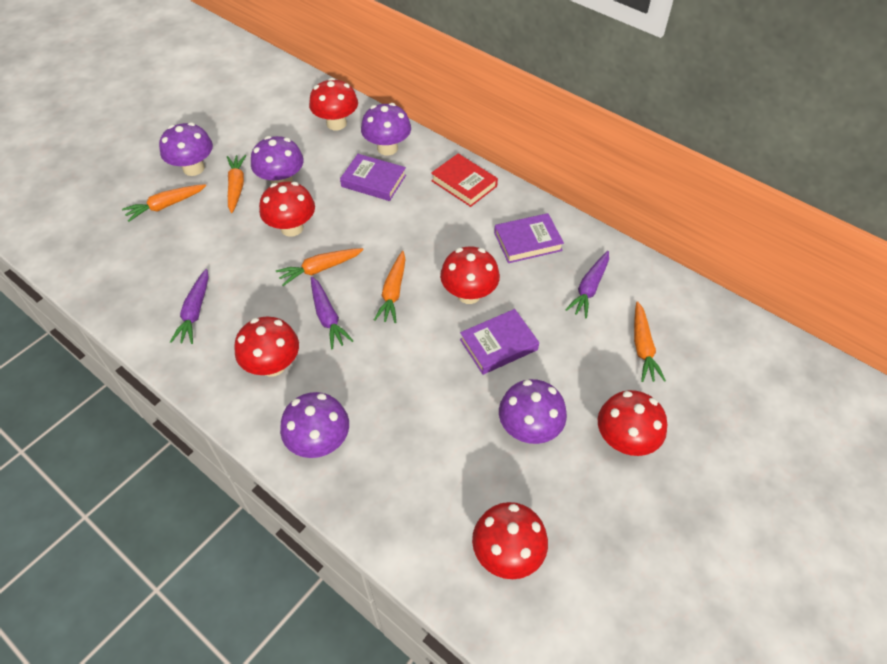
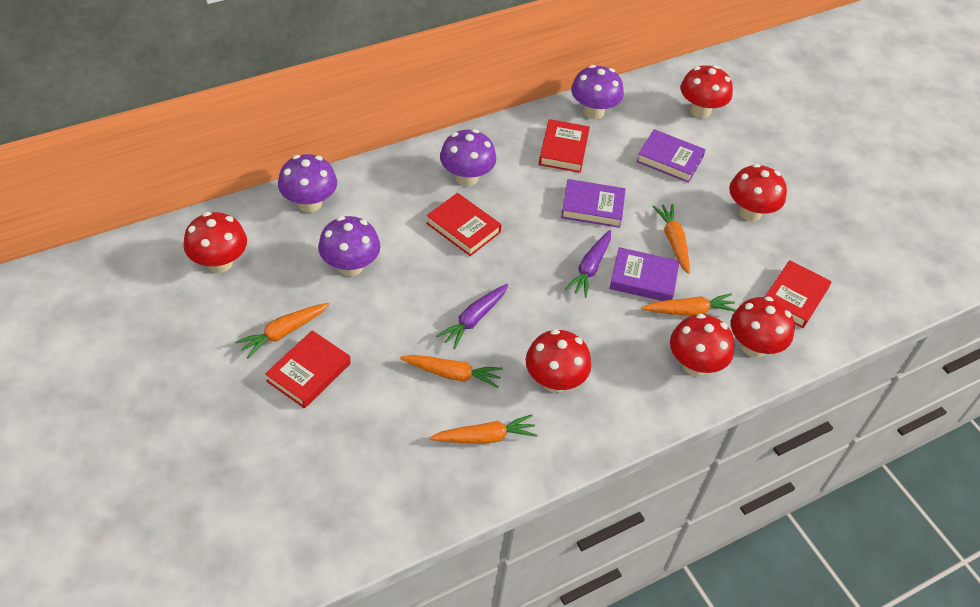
purple carrot: 3 -> 2
purple mushroom: 5 -> 4
red book: 1 -> 4

